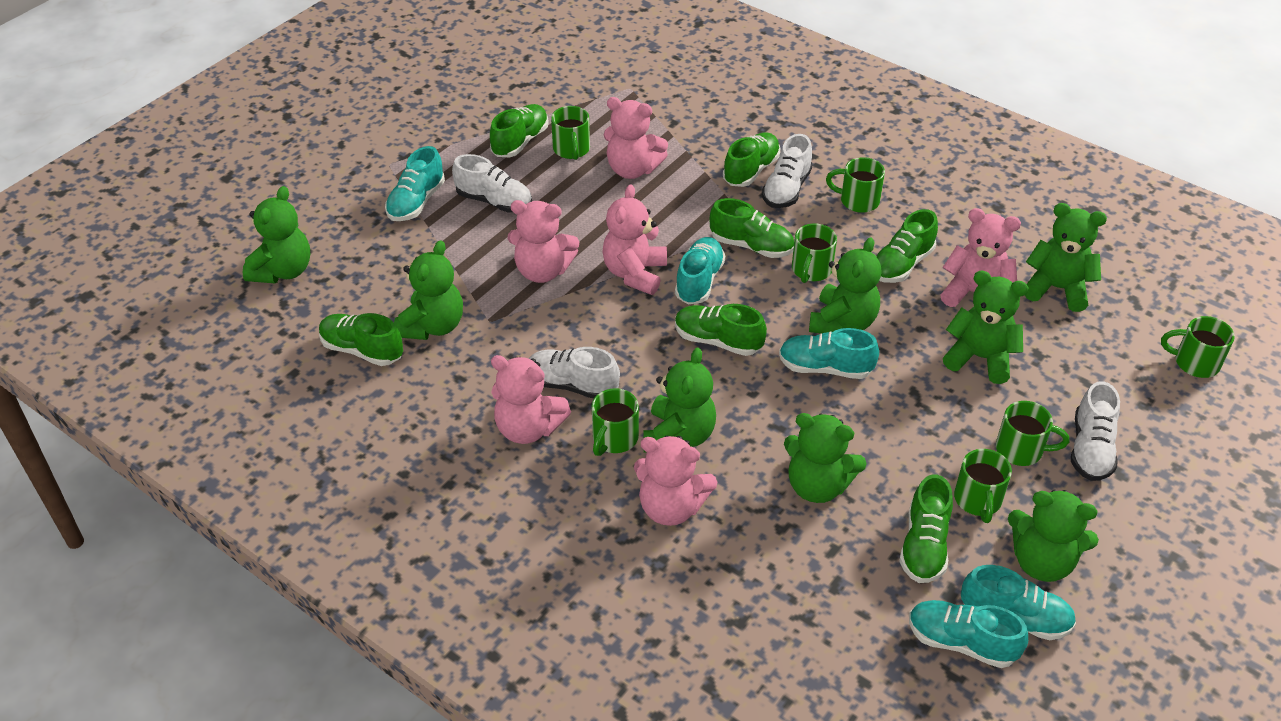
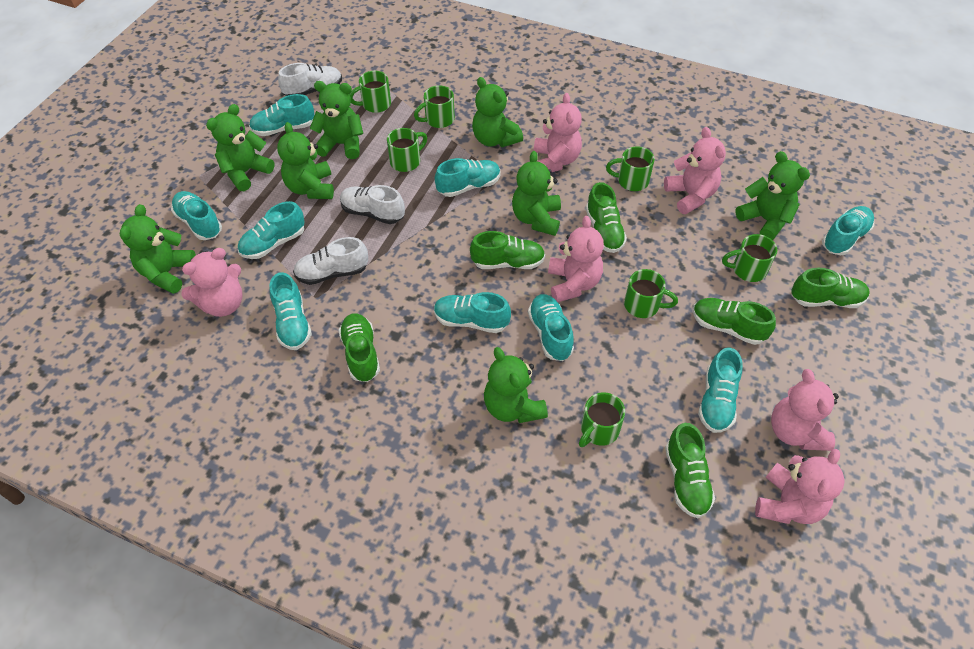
green shoe: 7 -> 6
turquoise shoe: 5 -> 9
white shoe: 4 -> 3

